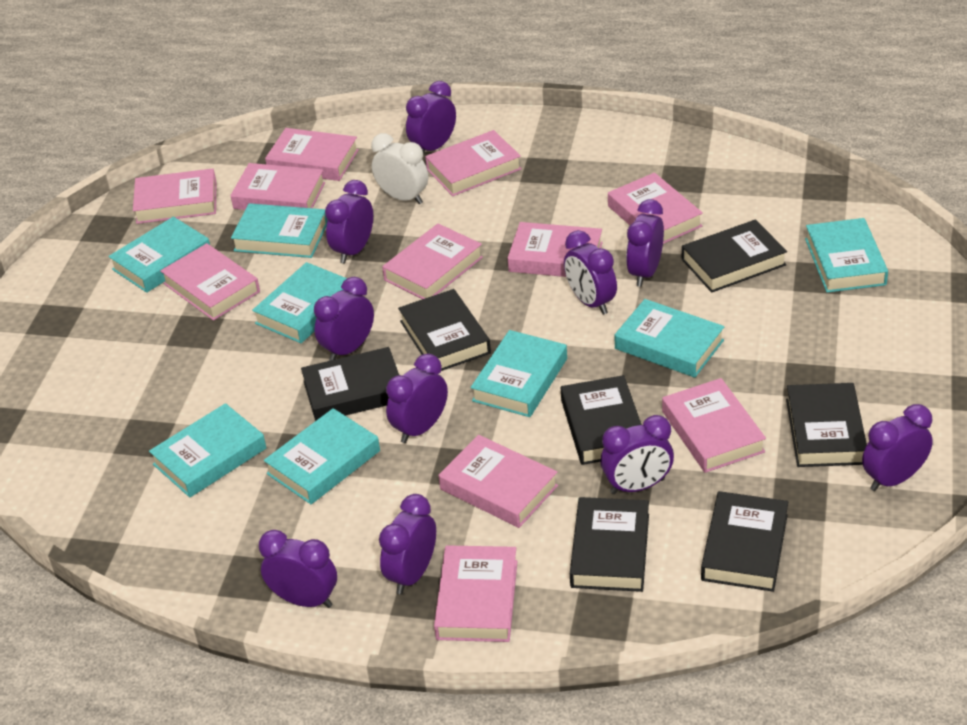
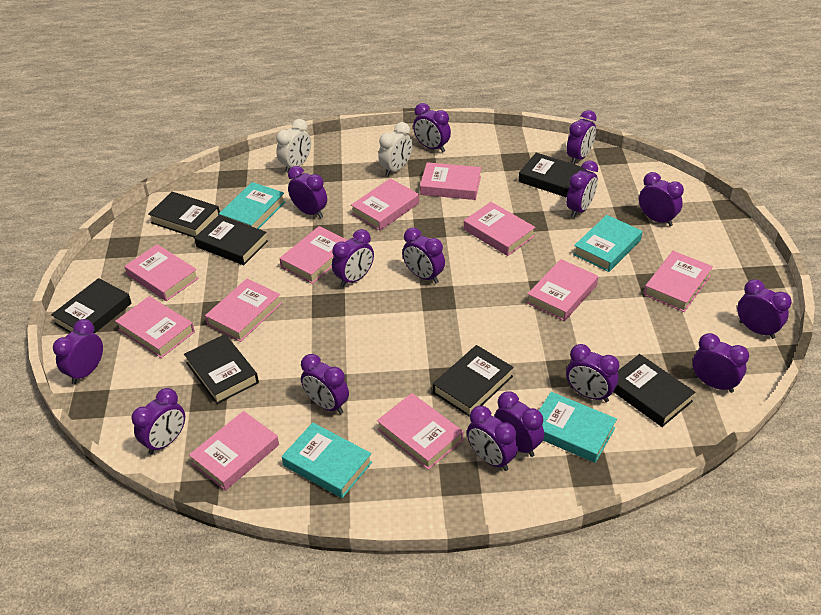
purple clock: 10 -> 15
turquoise book: 8 -> 4
white clock: 1 -> 2

